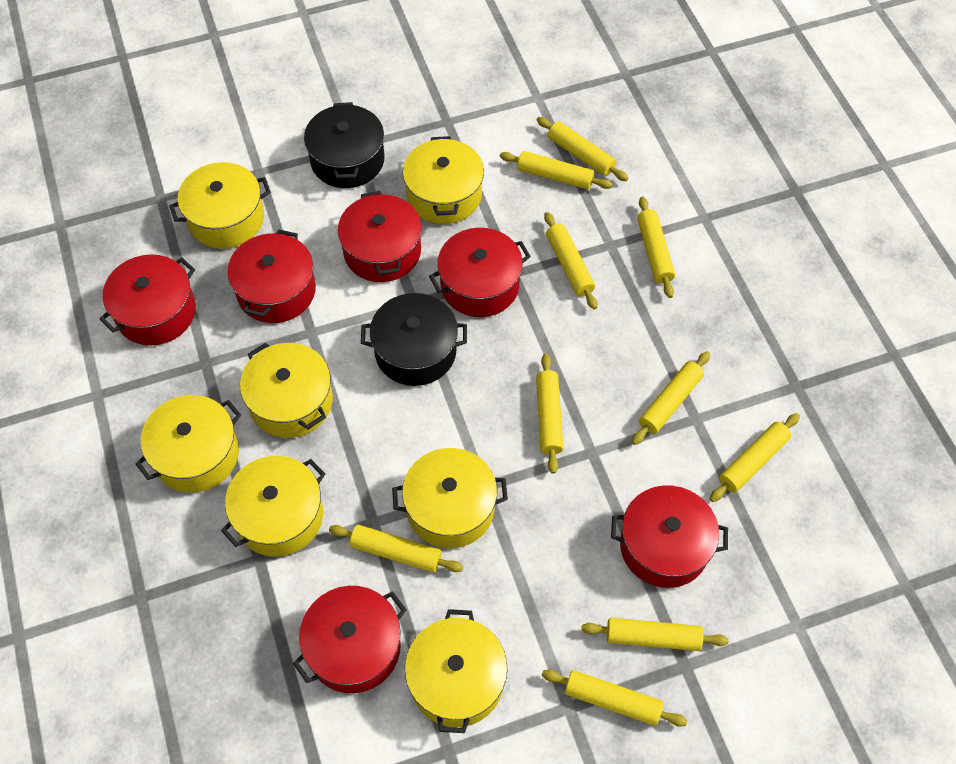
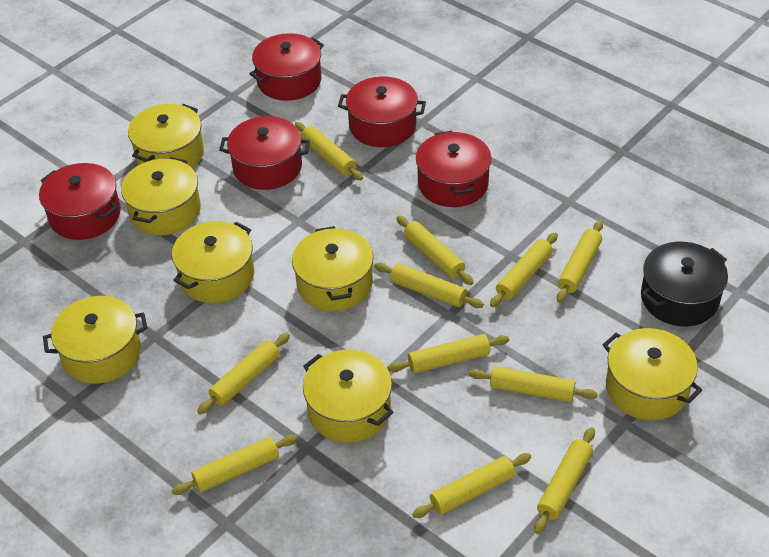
black pot: 2 -> 1
red pot: 6 -> 5
yellow rolling pin: 10 -> 11

